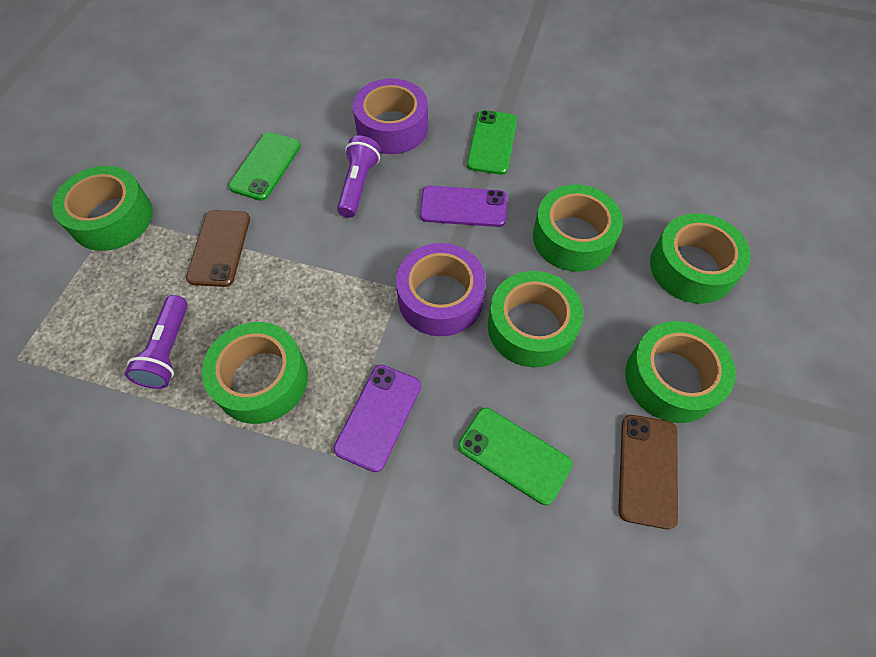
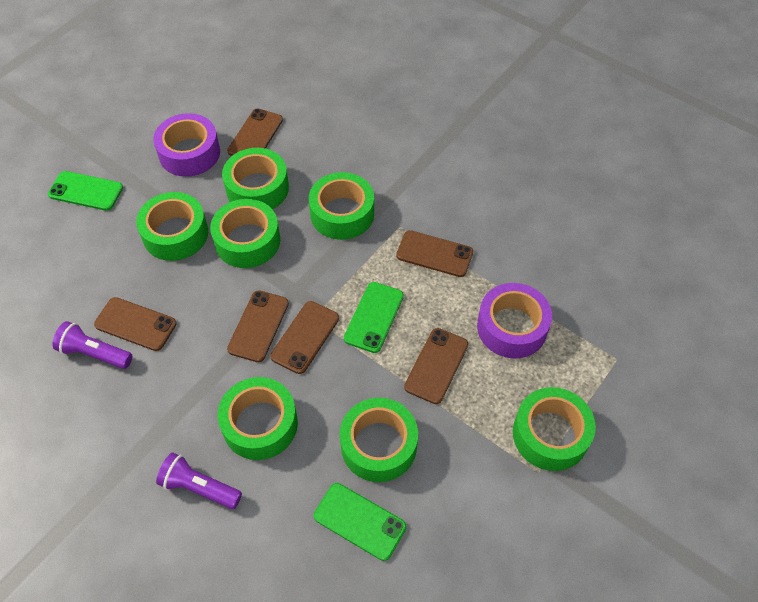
brown phone: 2 -> 6
green tape: 6 -> 7
purple phone: 2 -> 0

